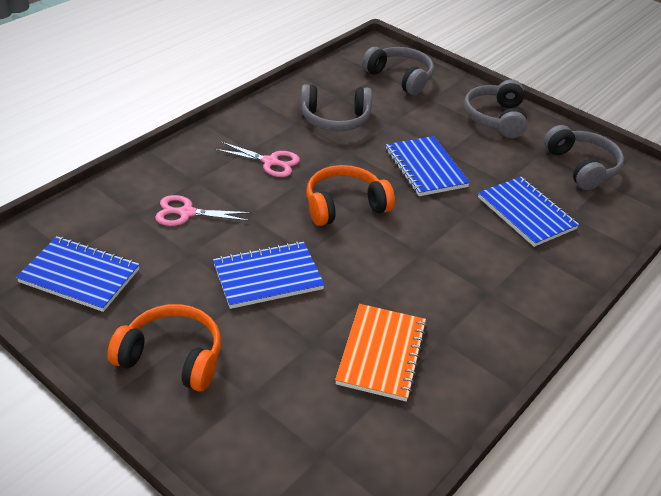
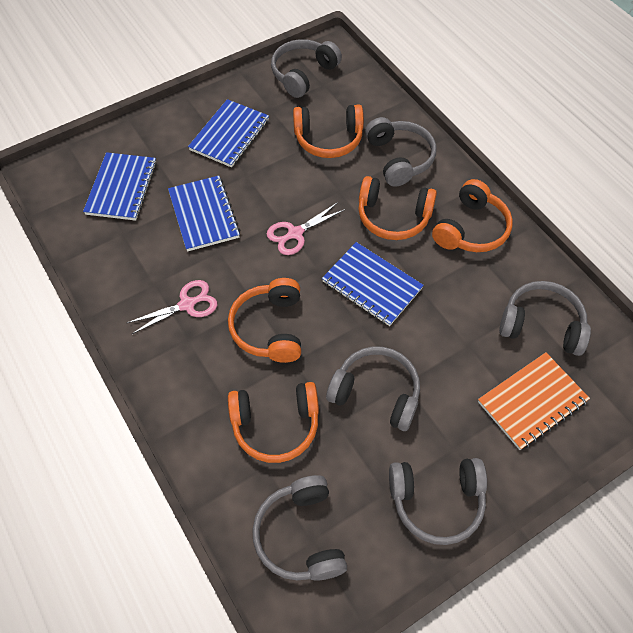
grey headphones: 4 -> 6
orange headphones: 2 -> 5

